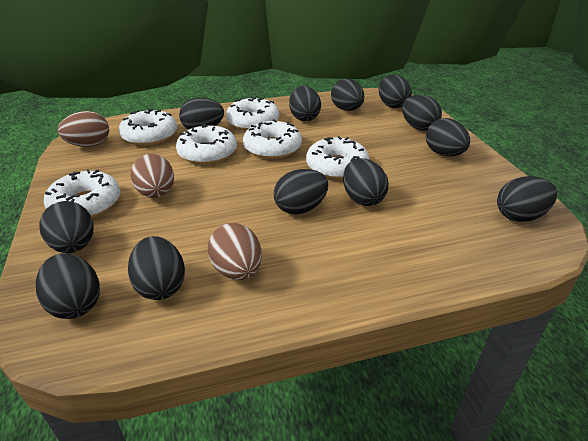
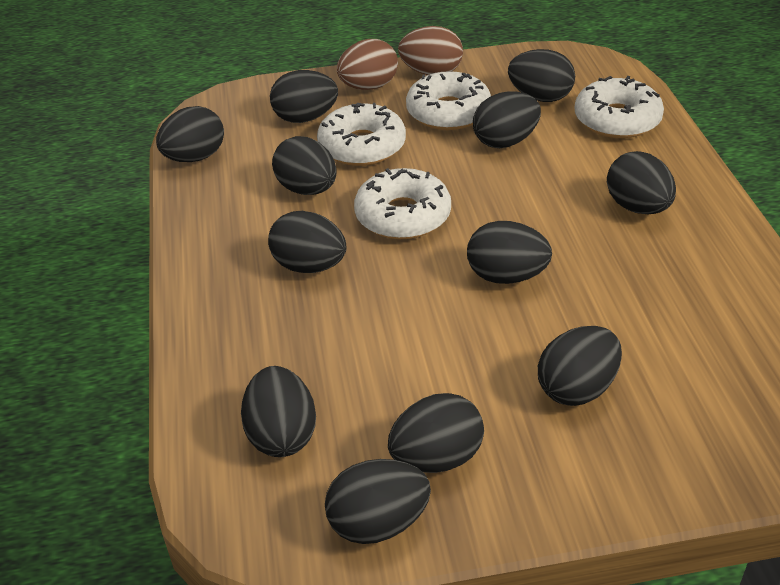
brown egg: 3 -> 2
white donut: 6 -> 4

